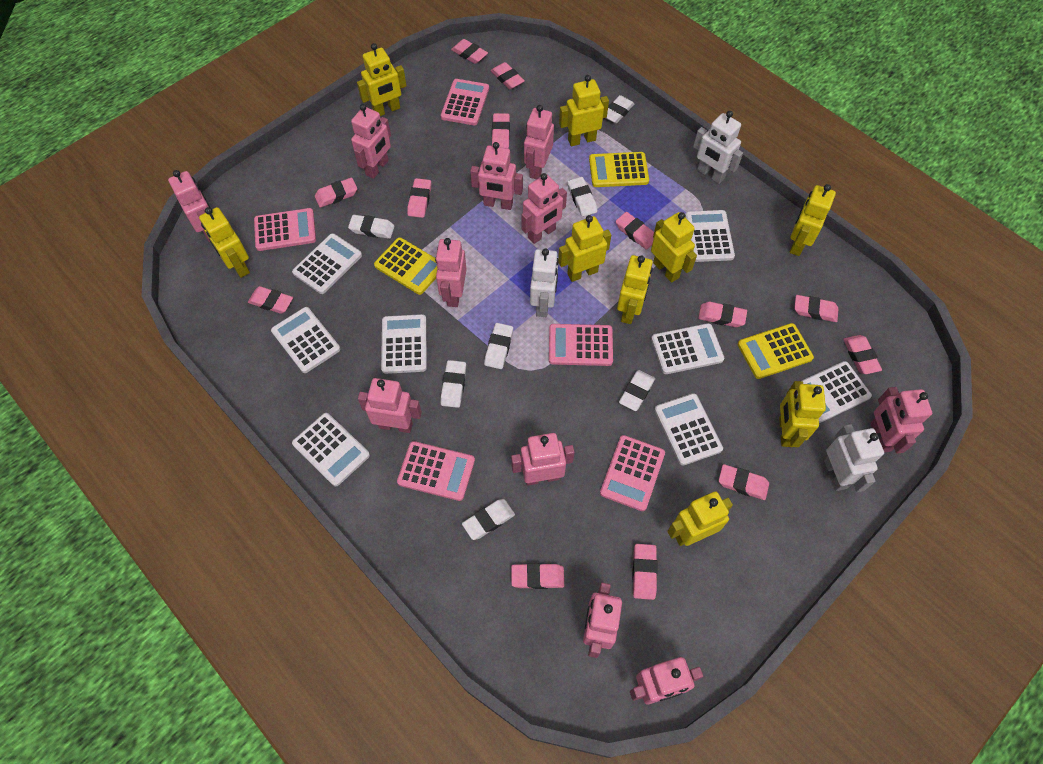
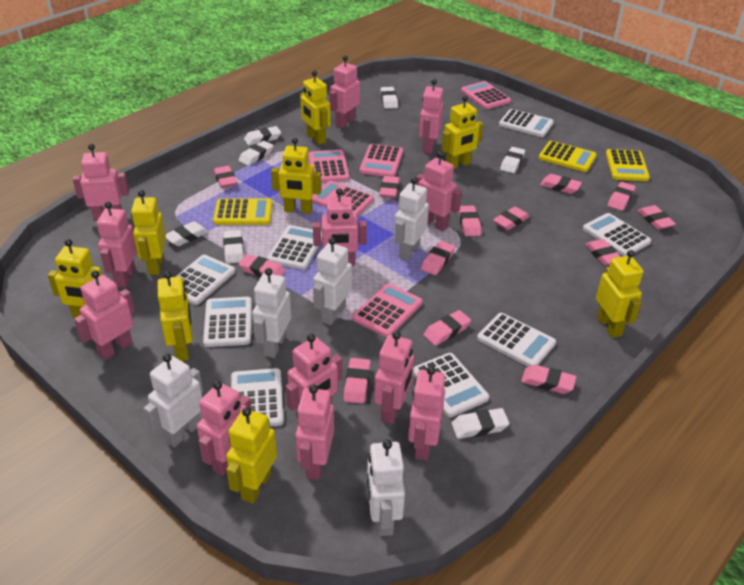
pink robot: 11 -> 12
white robot: 3 -> 5
yellow robot: 9 -> 8

